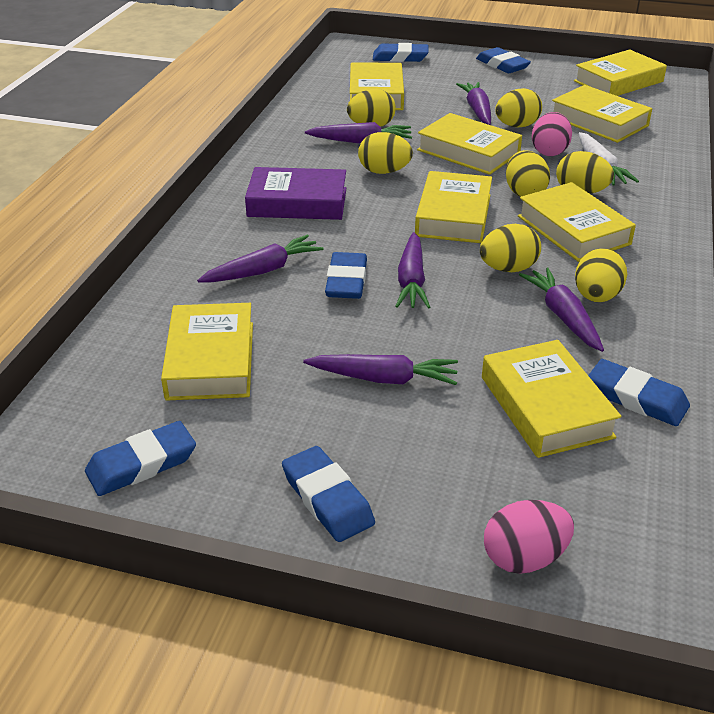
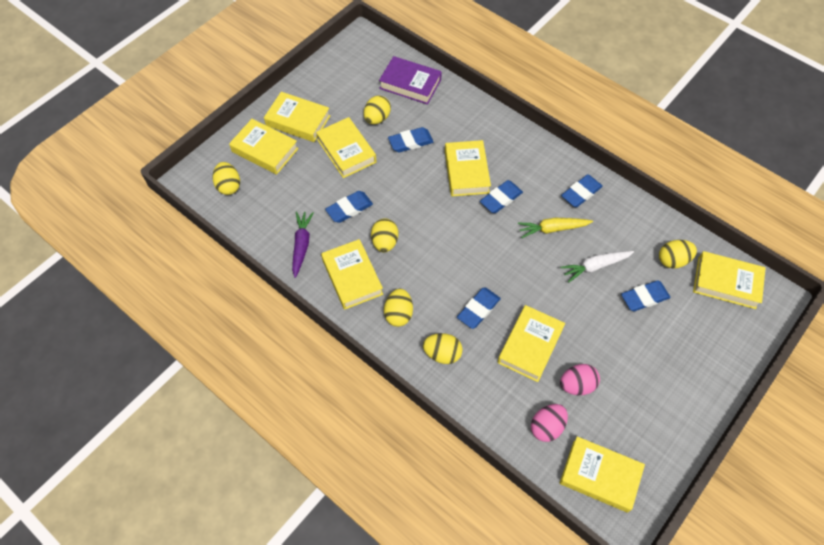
purple carrot: 6 -> 1
yellow carrot: 0 -> 1
yellow egg: 7 -> 6

